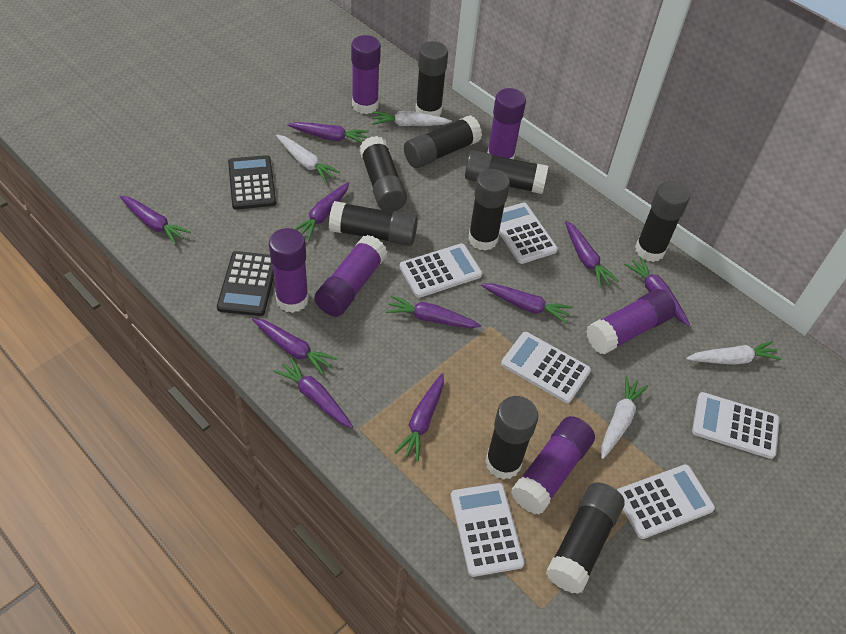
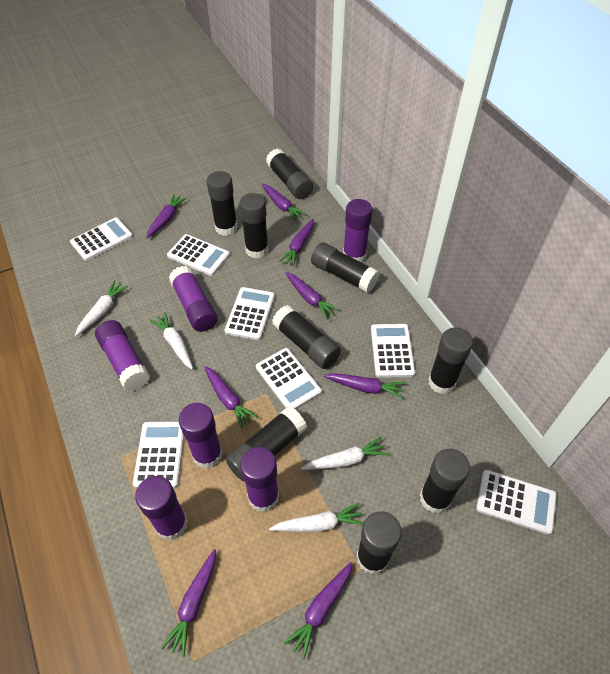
black calculator: 2 -> 0
purple carrot: 10 -> 8
white calculator: 6 -> 7

